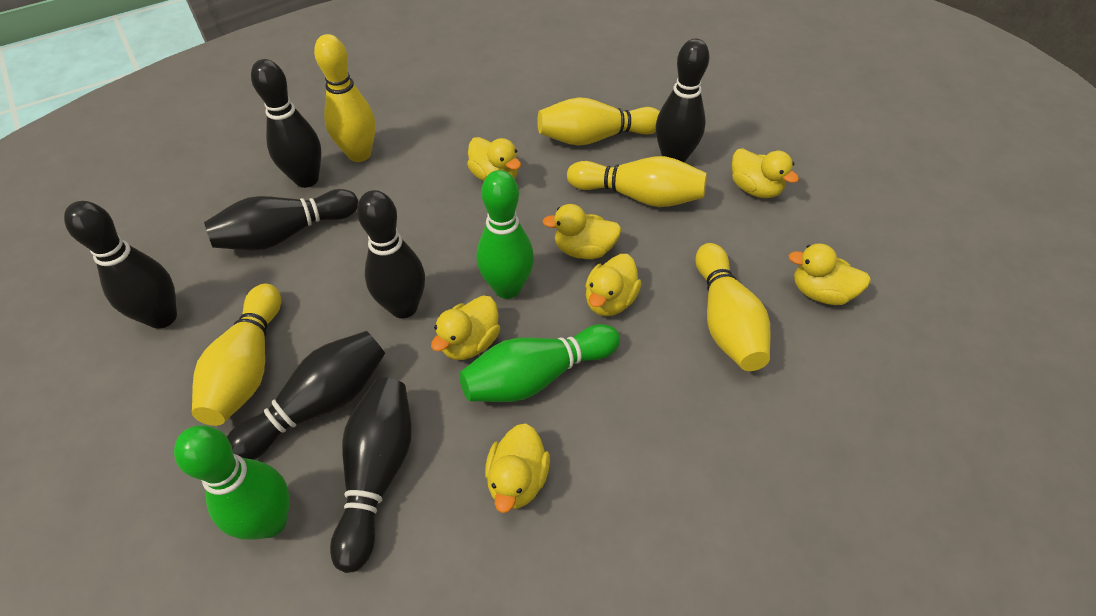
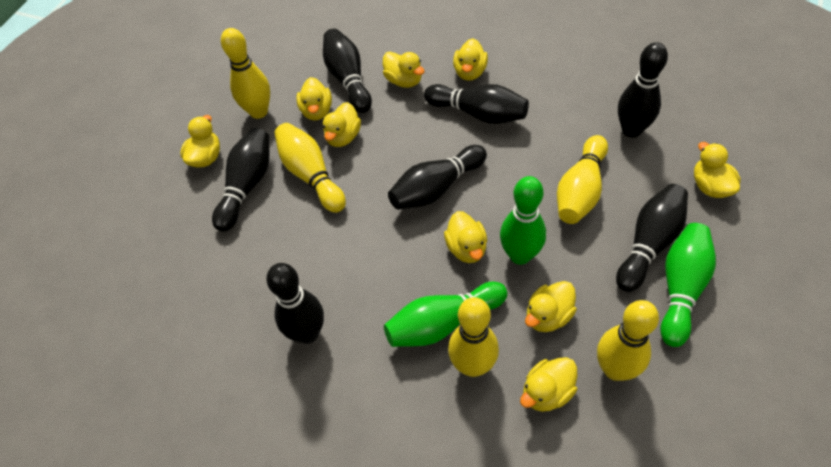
yellow duck: 7 -> 9

